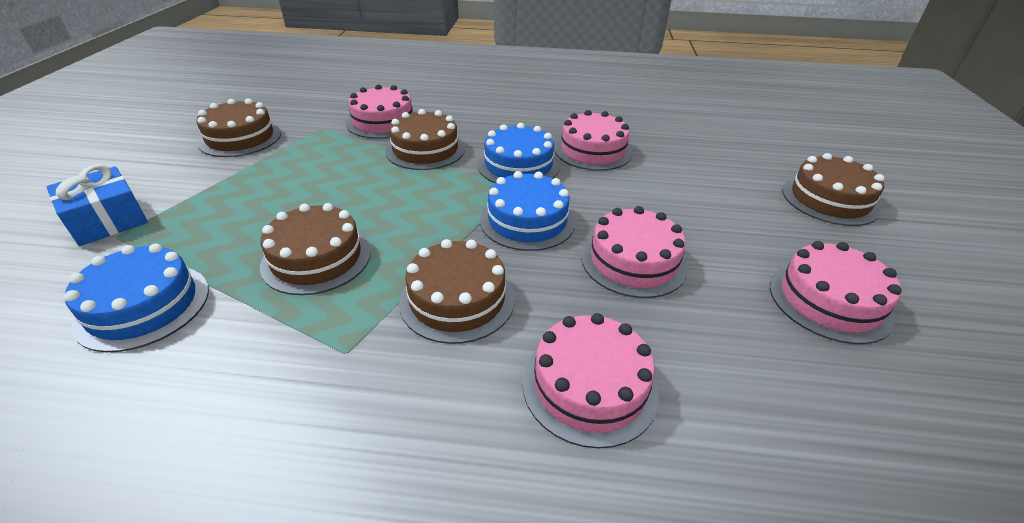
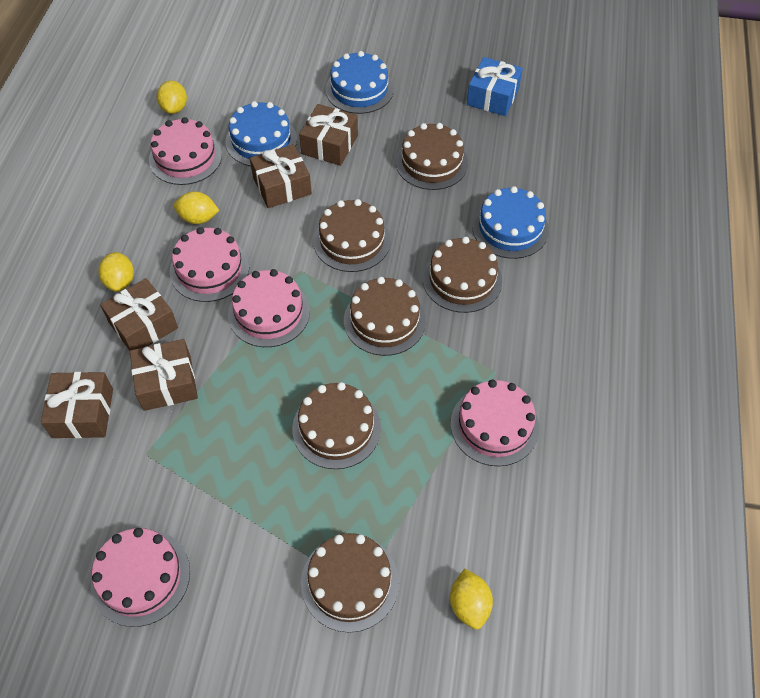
brown cake: 5 -> 6
brown gift: 0 -> 5
yellow lemon: 0 -> 4

